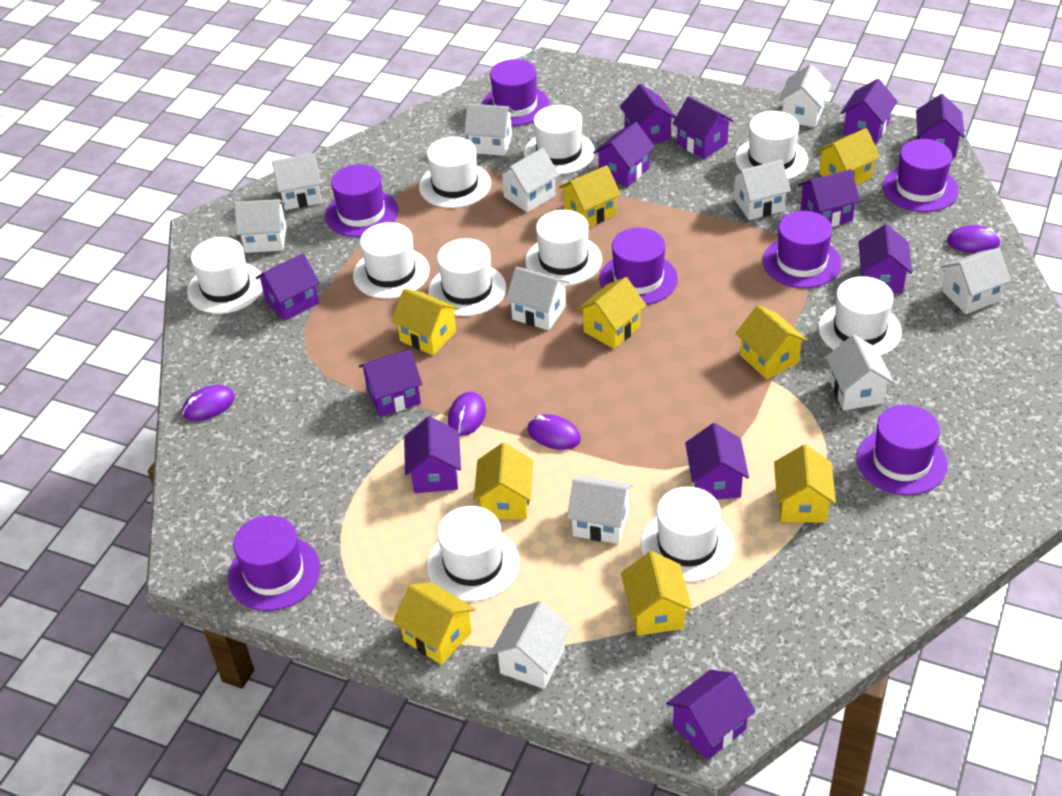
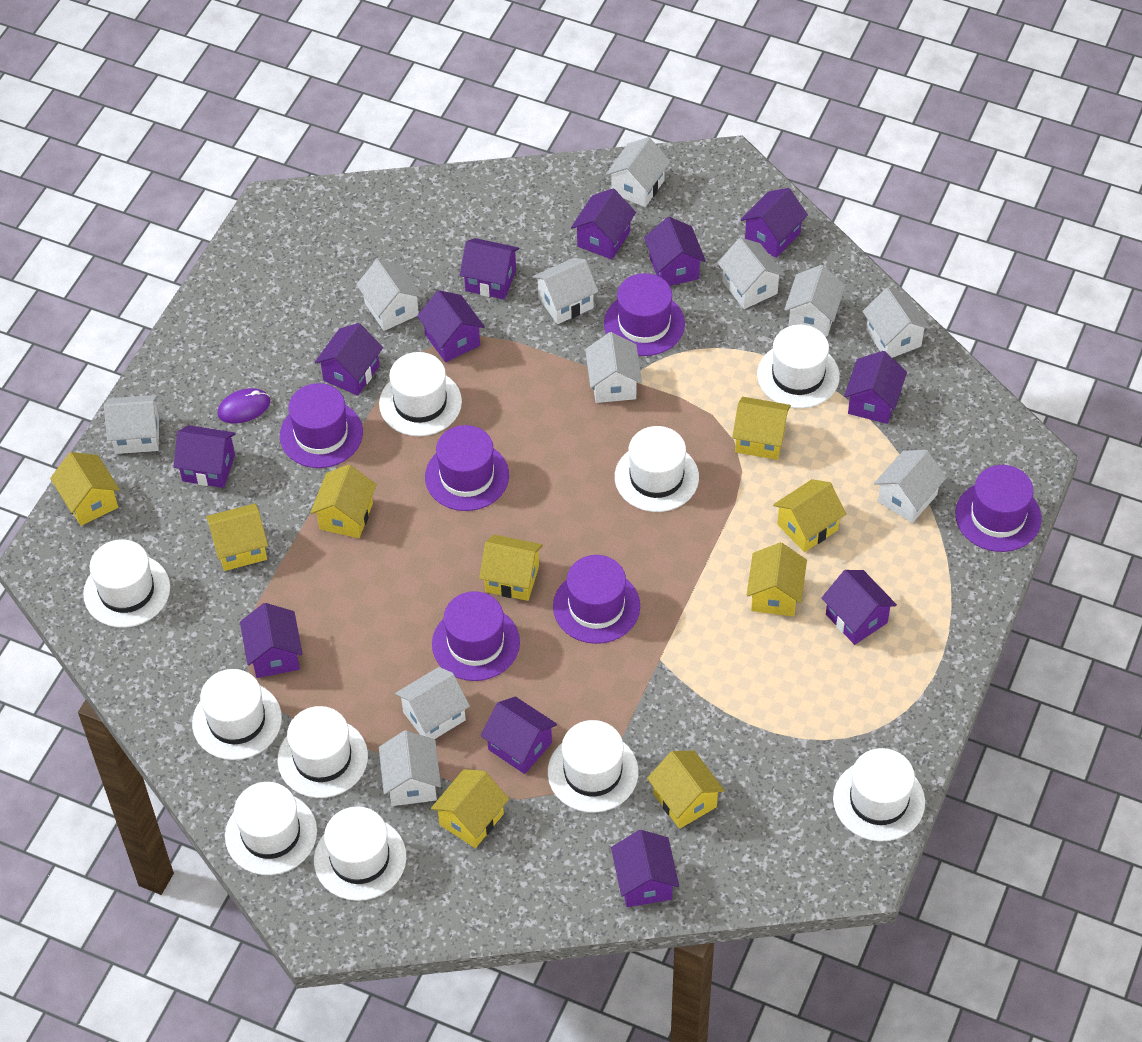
purple hat: 7 -> 6
purple mouse: 4 -> 1

